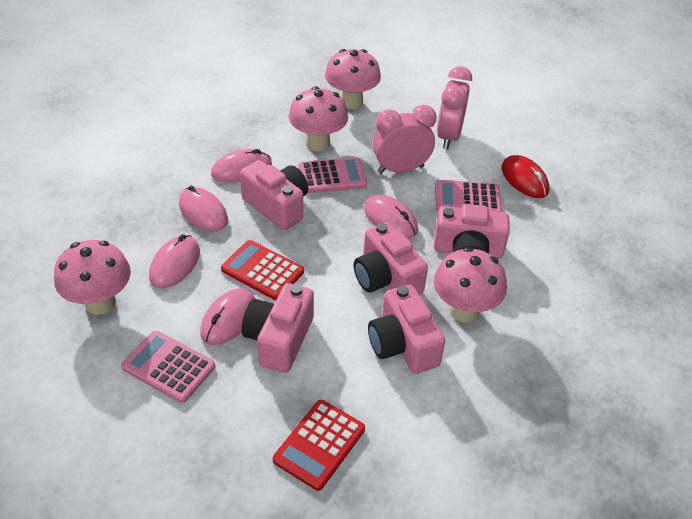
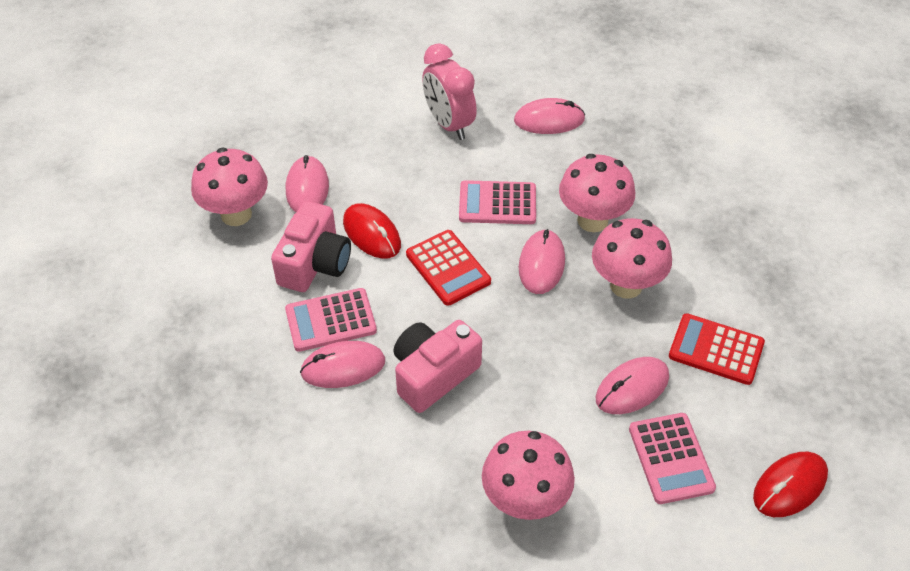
pink camera: 5 -> 2
pink clock: 2 -> 1
red mouse: 1 -> 2

